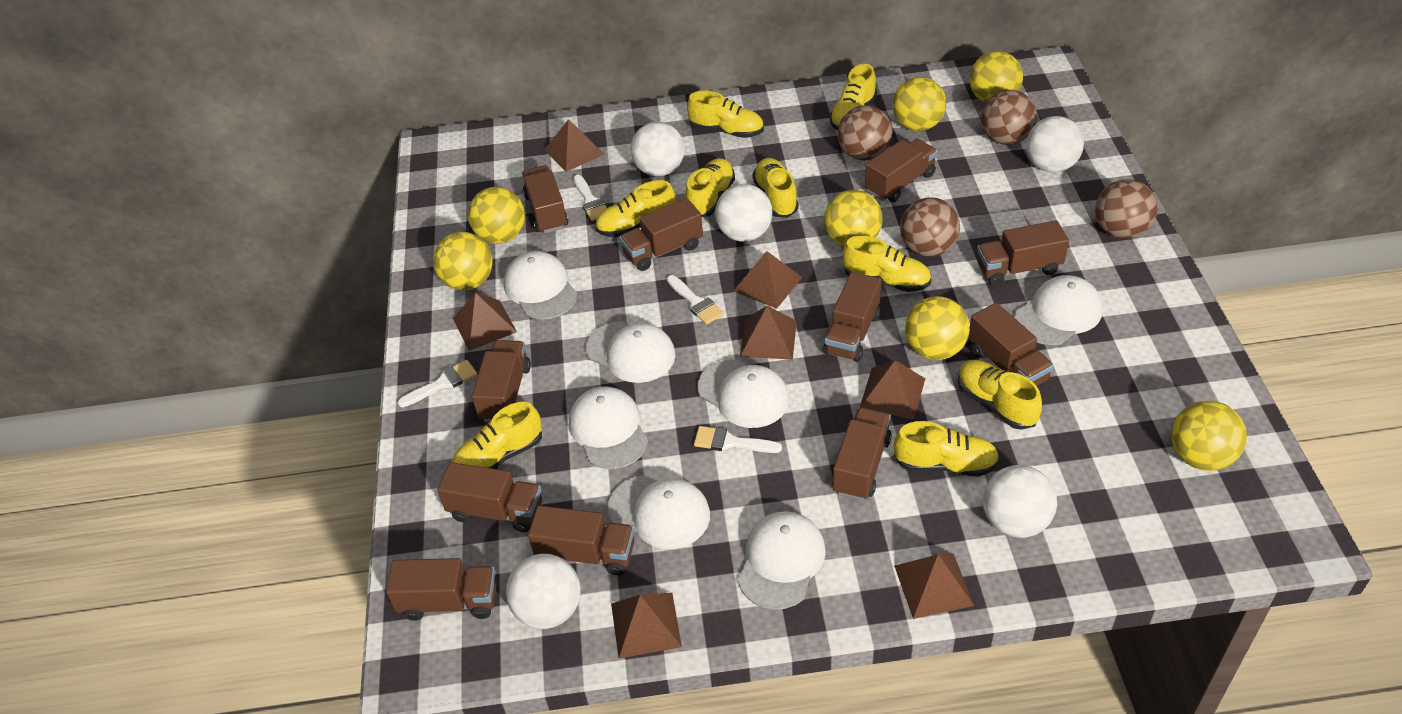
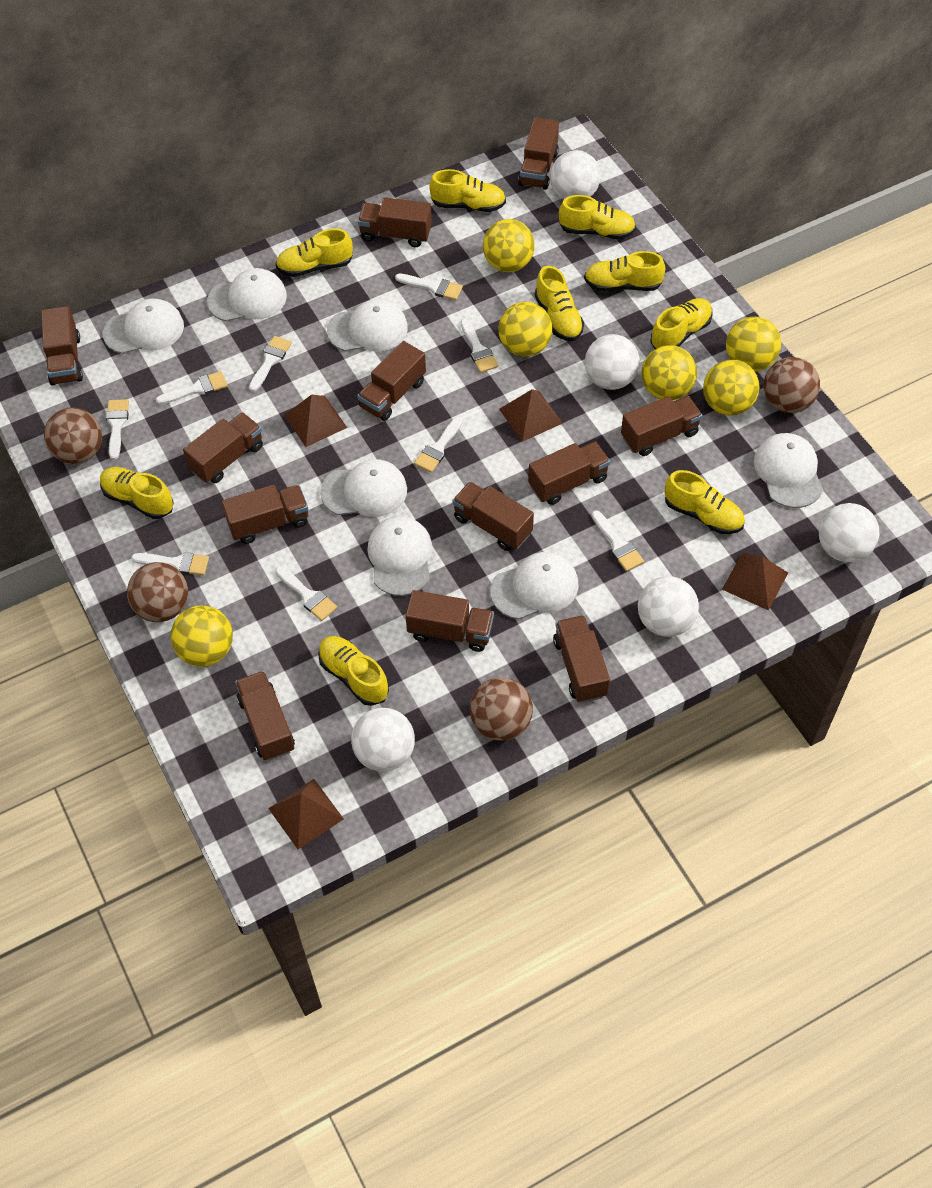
brown pyramid: 7 -> 4
brown truck: 11 -> 12
white brush: 4 -> 9
yellow ball: 7 -> 6

